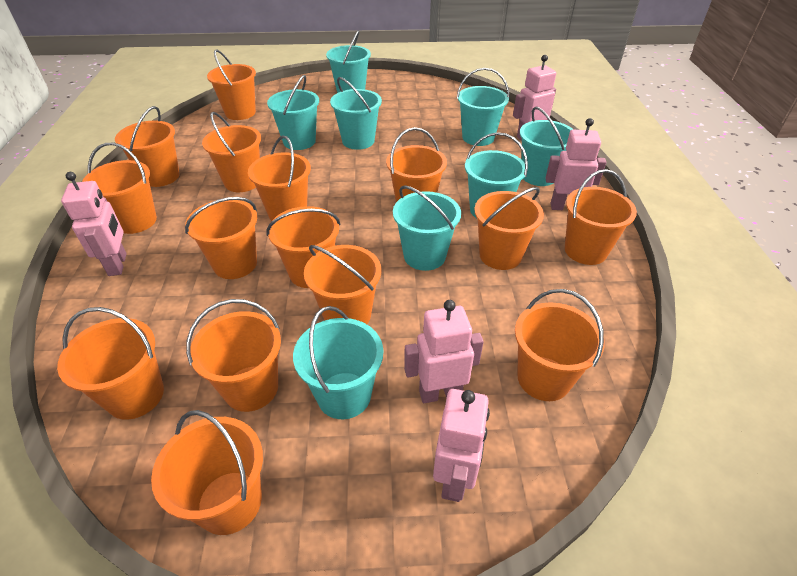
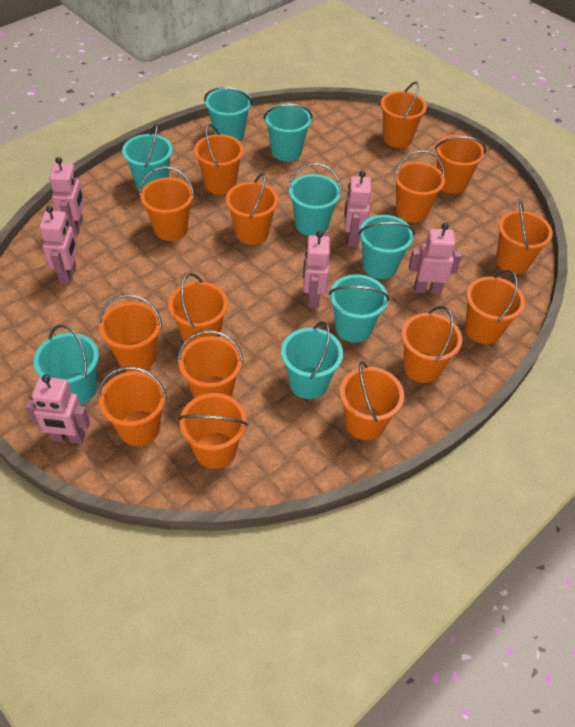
pink robot: 5 -> 6

